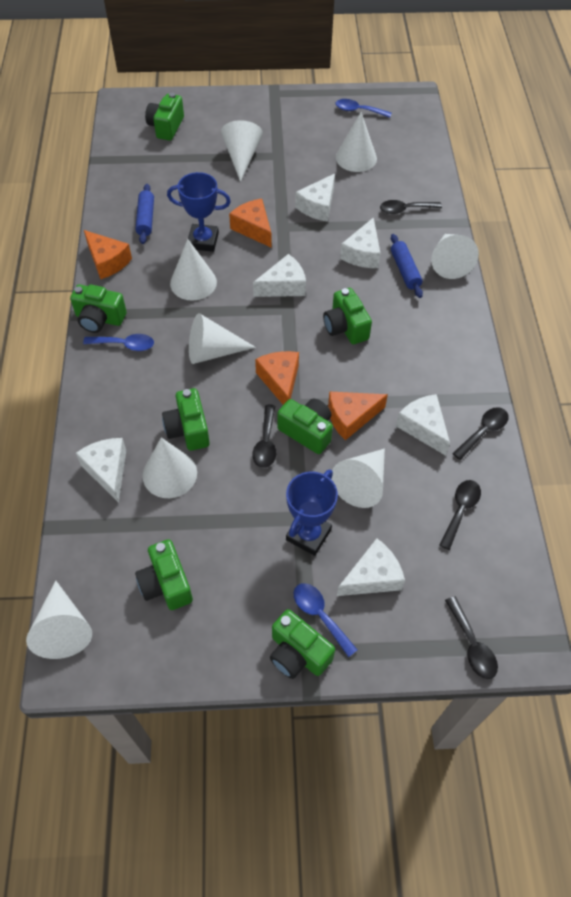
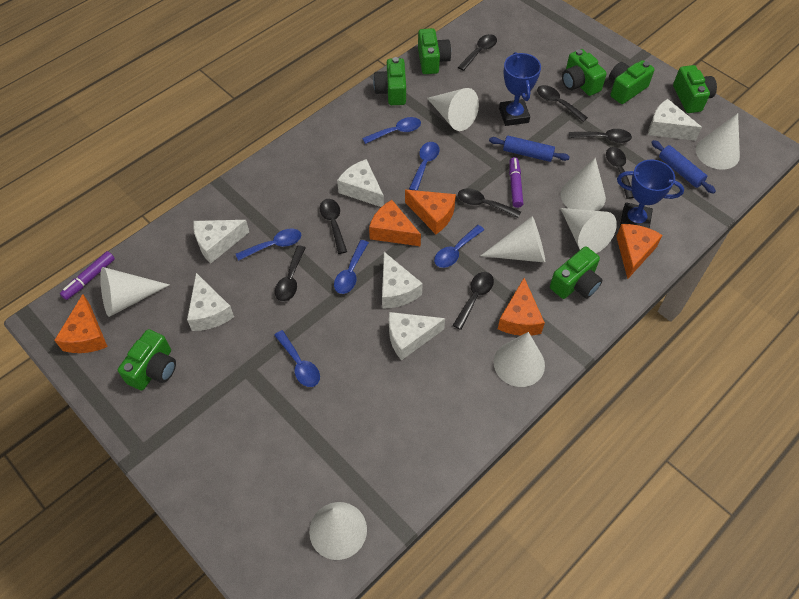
black spoon: 5 -> 8
blue spoon: 3 -> 6
orange cheese: 4 -> 5
purple marker: 0 -> 2

